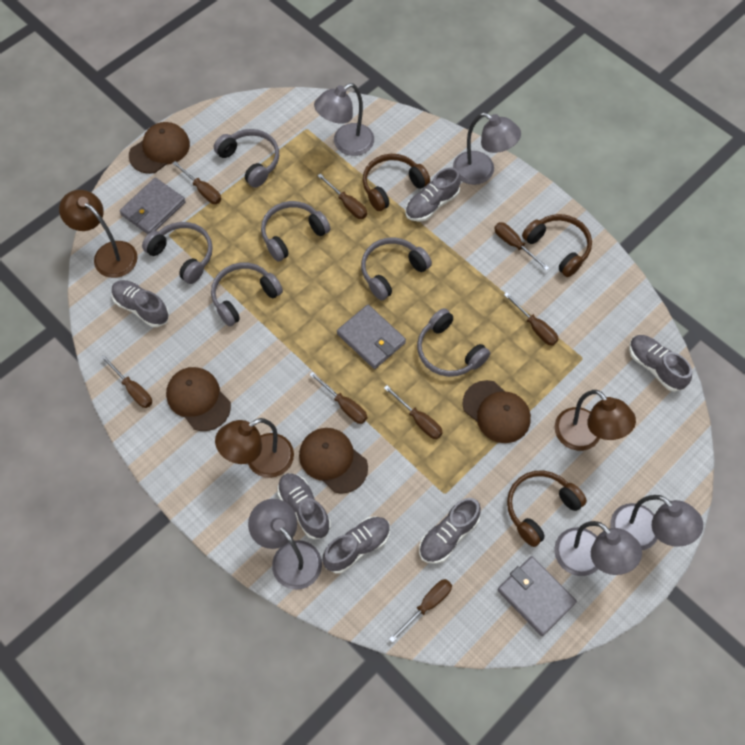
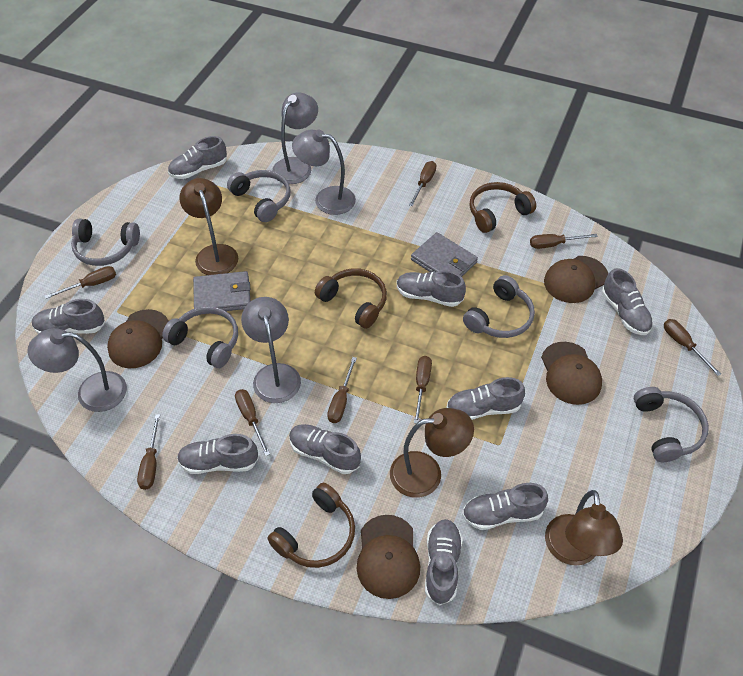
grey headphones: 6 -> 5
grey lamp: 5 -> 4
grey shoe: 6 -> 9
grey wallet: 3 -> 2

